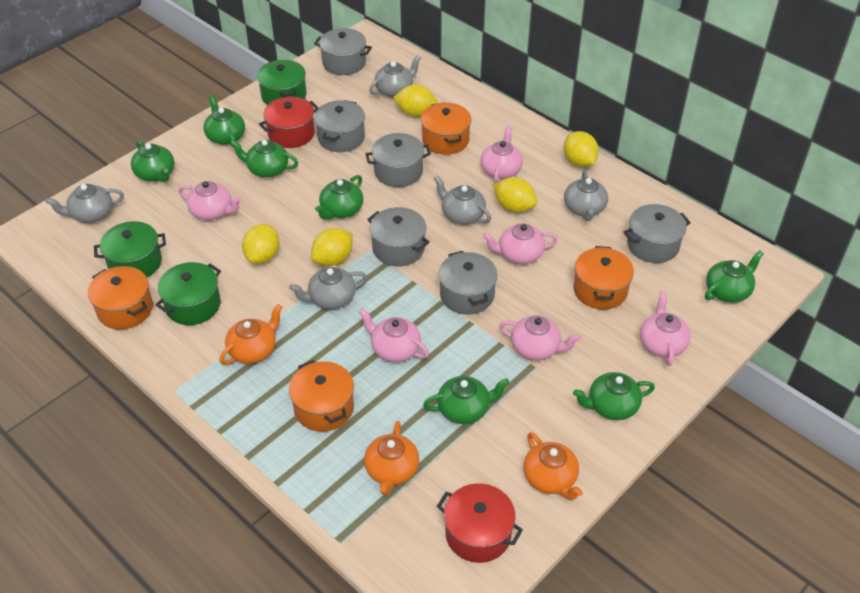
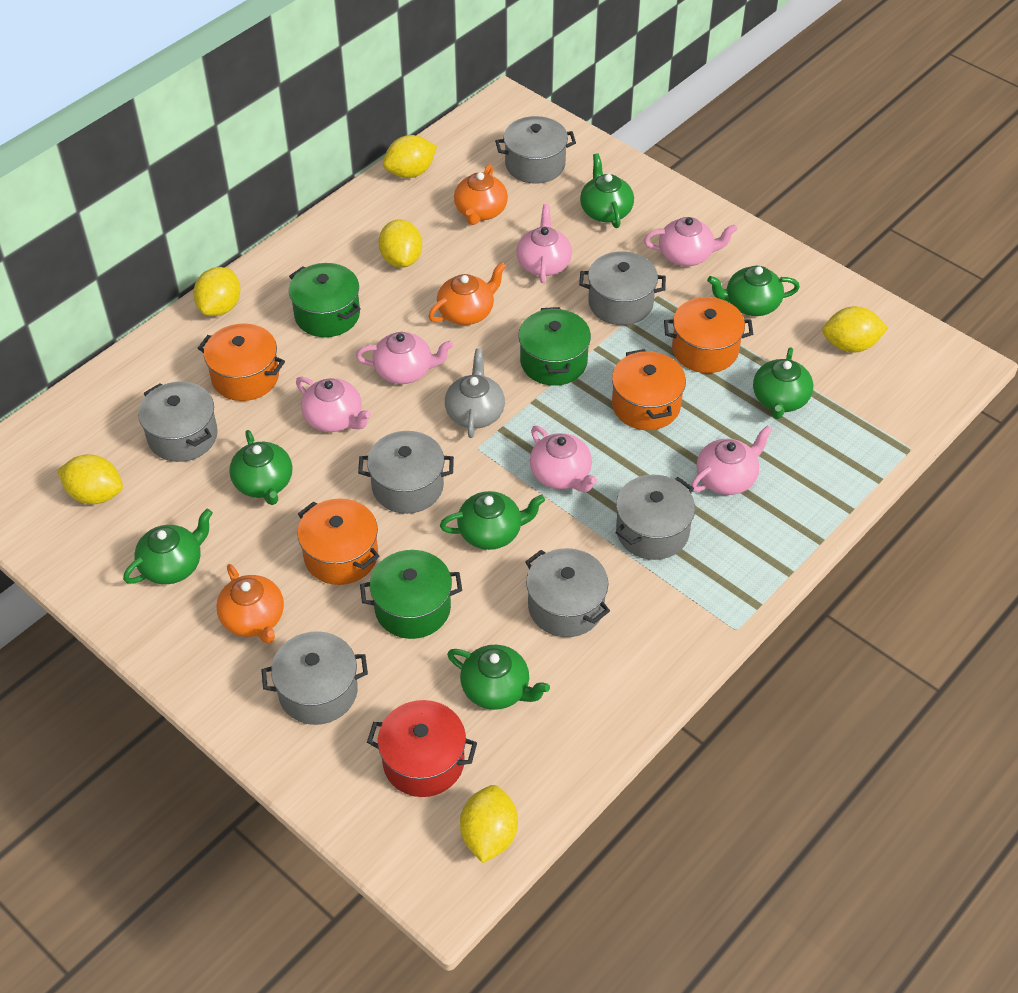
grey pot: 6 -> 7
grey teapot: 5 -> 1
red pot: 2 -> 1
yellow lemon: 5 -> 6

